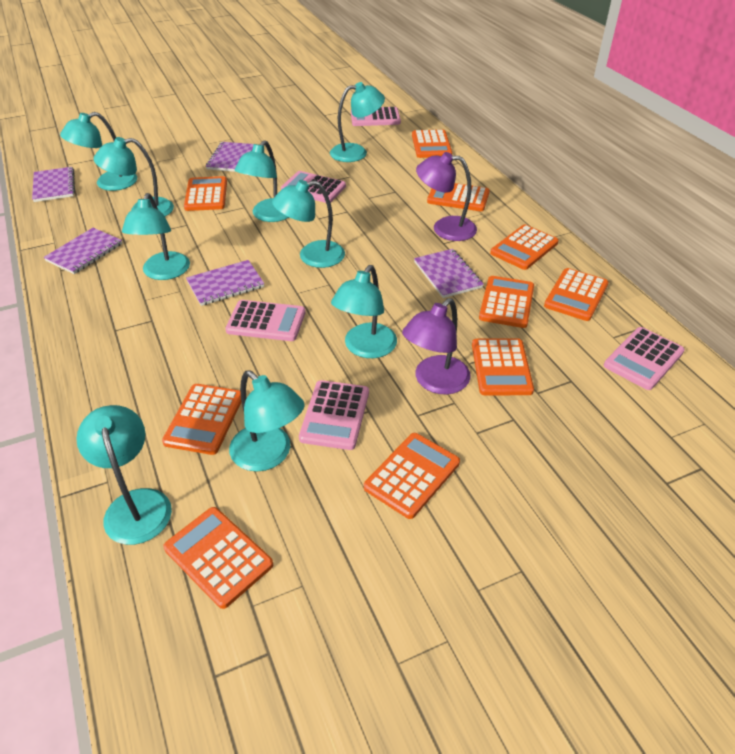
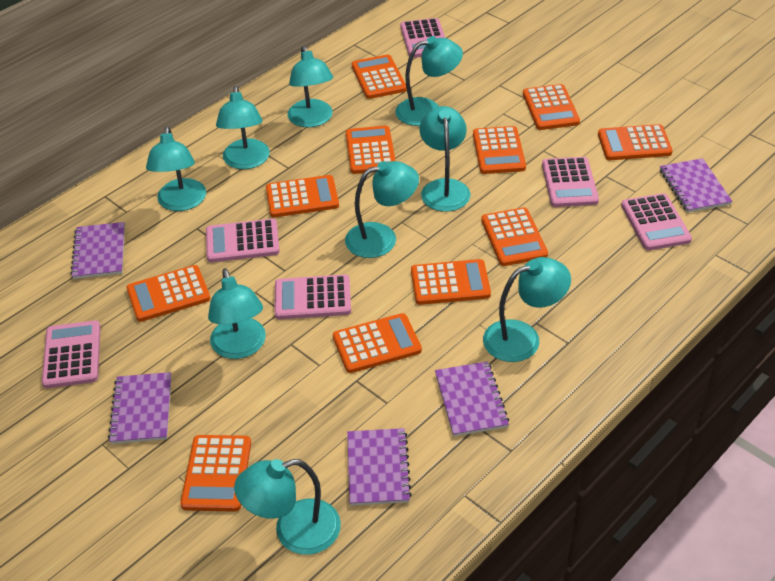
orange calculator: 10 -> 11
pink calculator: 5 -> 6
purple lamp: 2 -> 0

